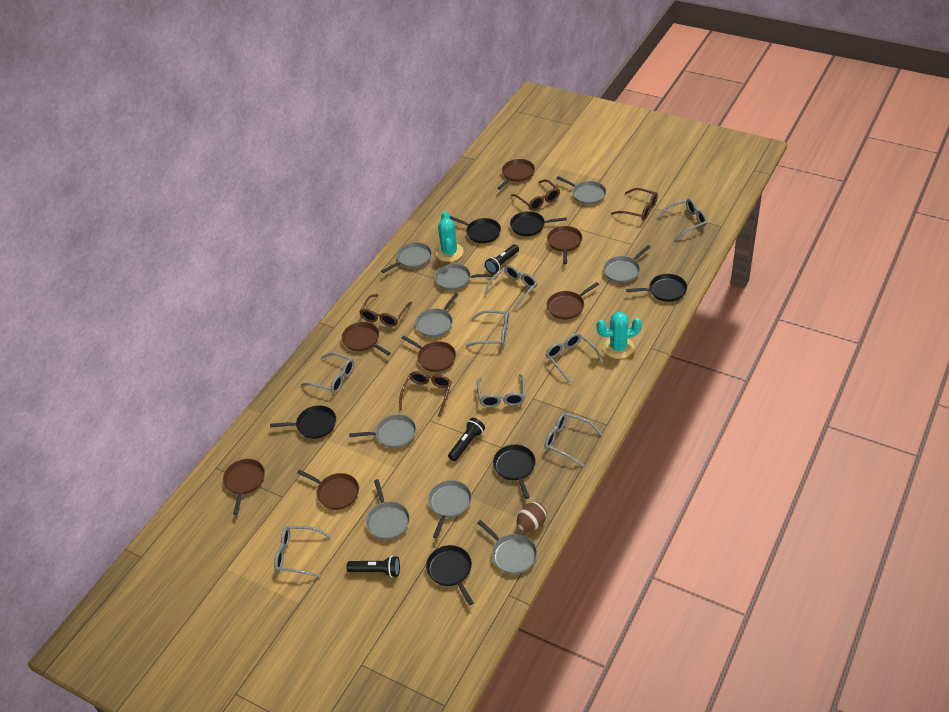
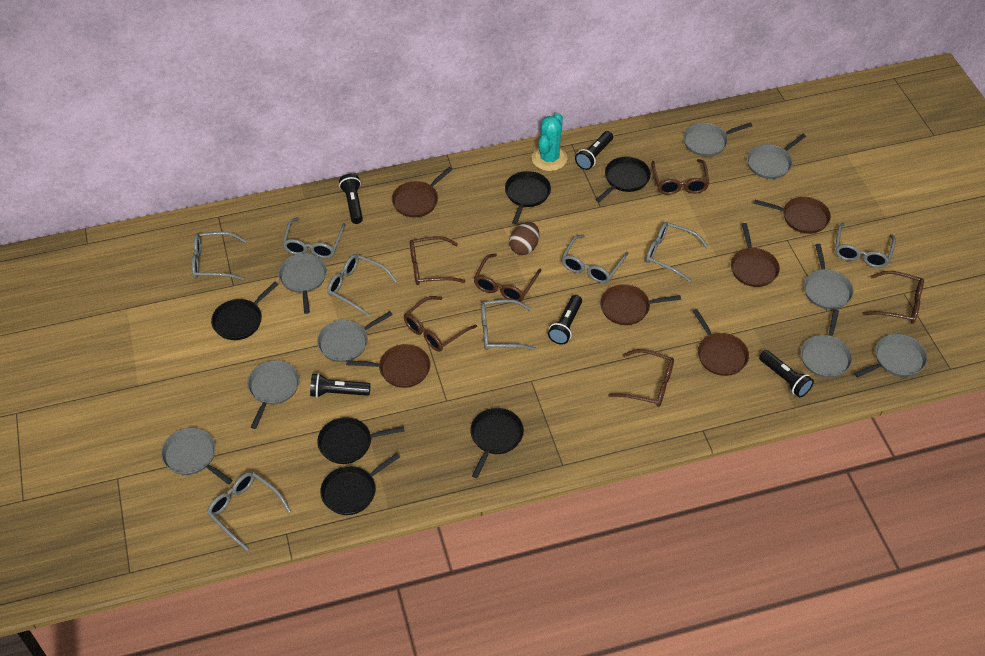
black flashlight: 3 -> 5
brown glasses: 4 -> 6
brown pan: 7 -> 6
turquoise cactus: 2 -> 1

